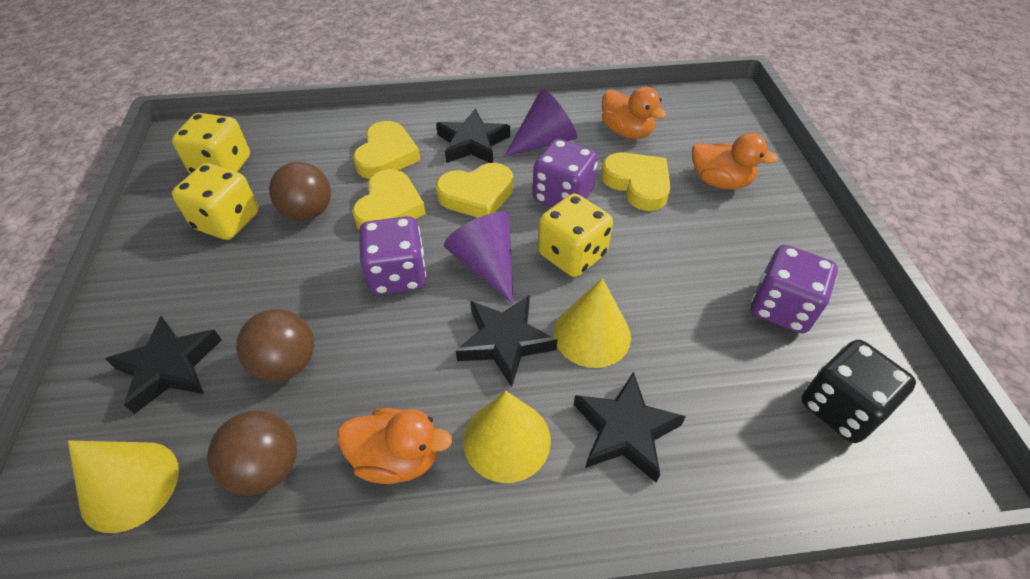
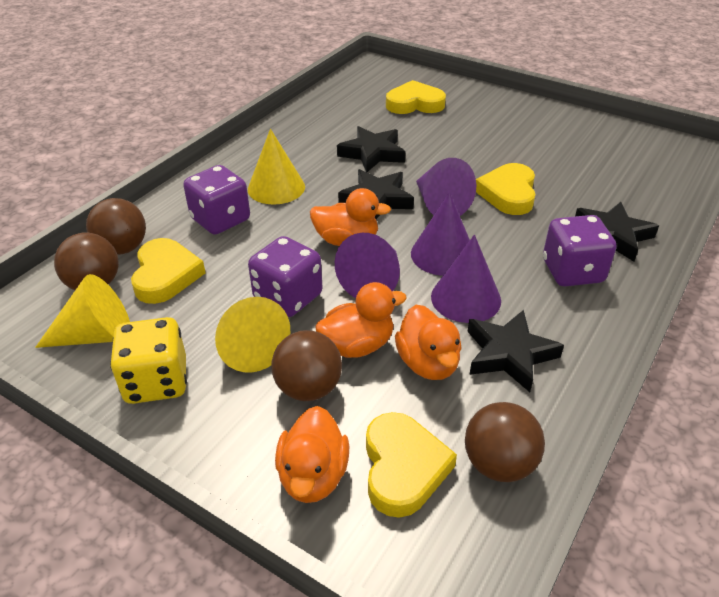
black dice: 1 -> 0
brown ball: 3 -> 4
orange duck: 3 -> 4
purple cone: 2 -> 4
yellow dice: 3 -> 1

